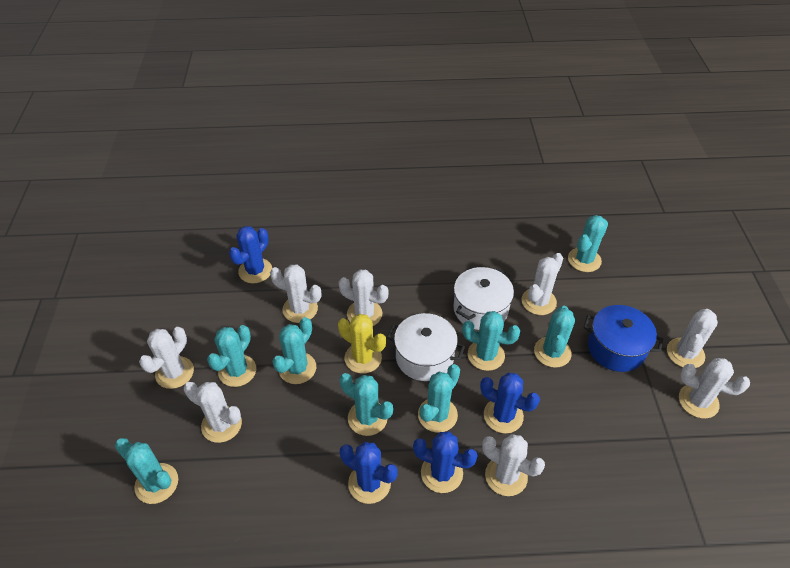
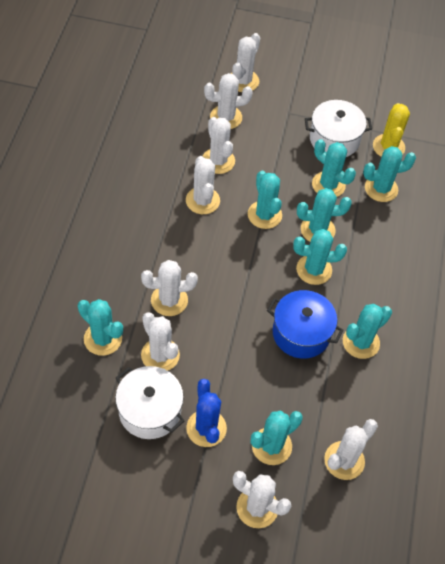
blue cactus: 4 -> 1

